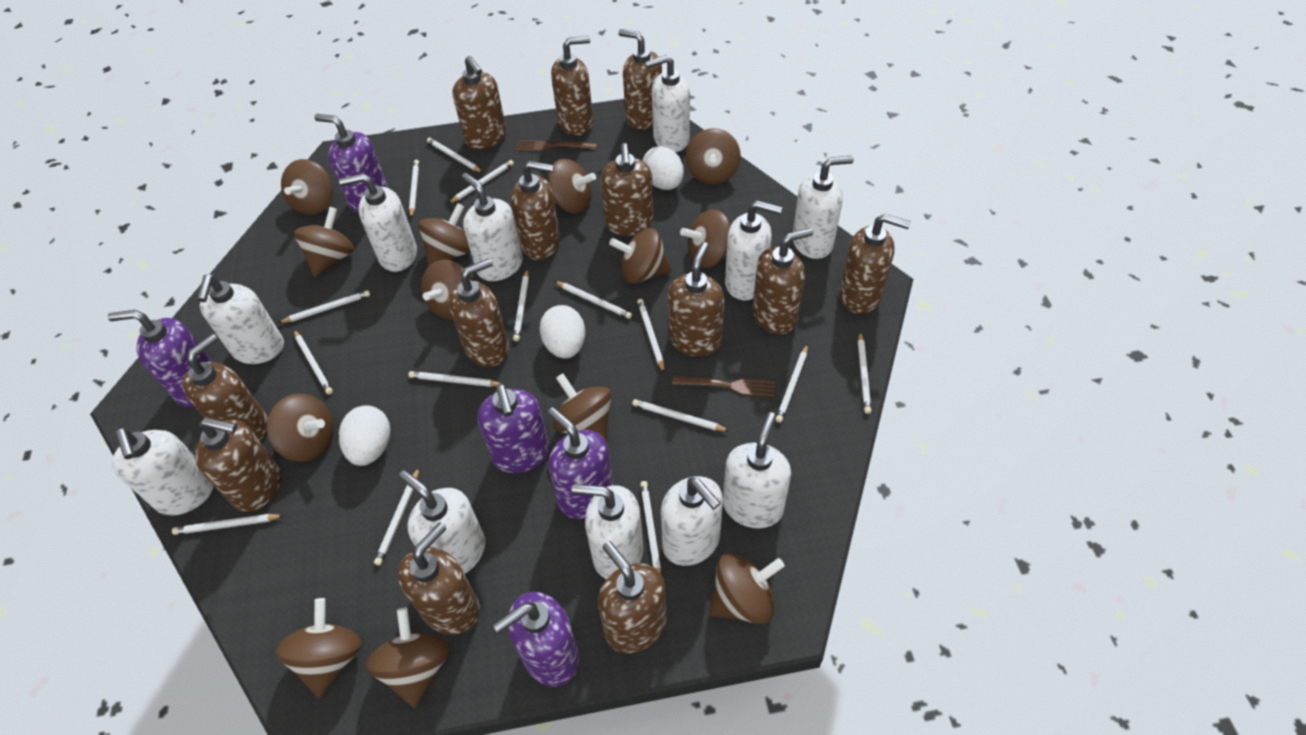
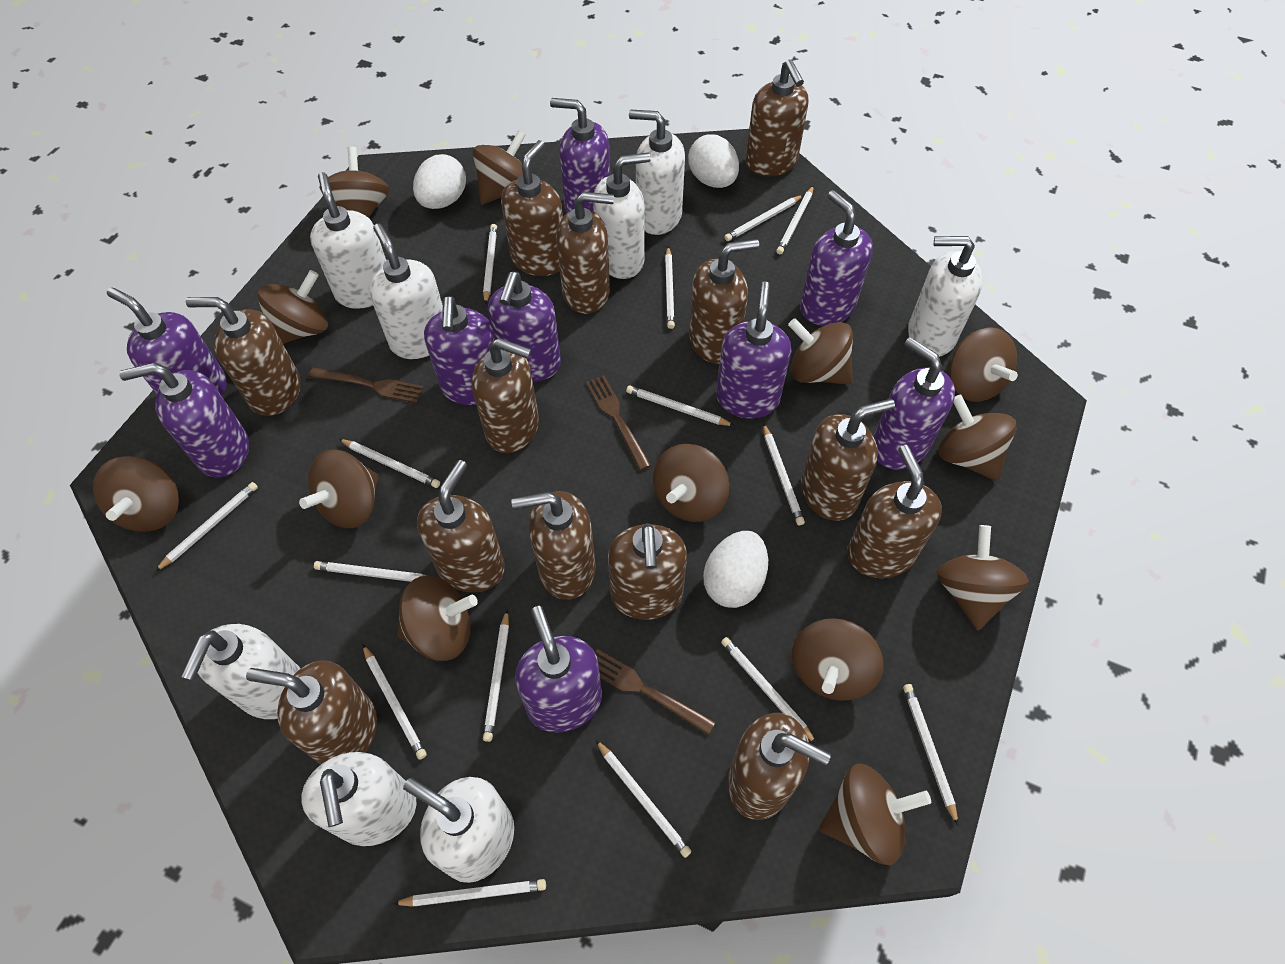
brown fork: 2 -> 3
purple soap dispenser: 5 -> 9
white soap dispenser: 11 -> 8

